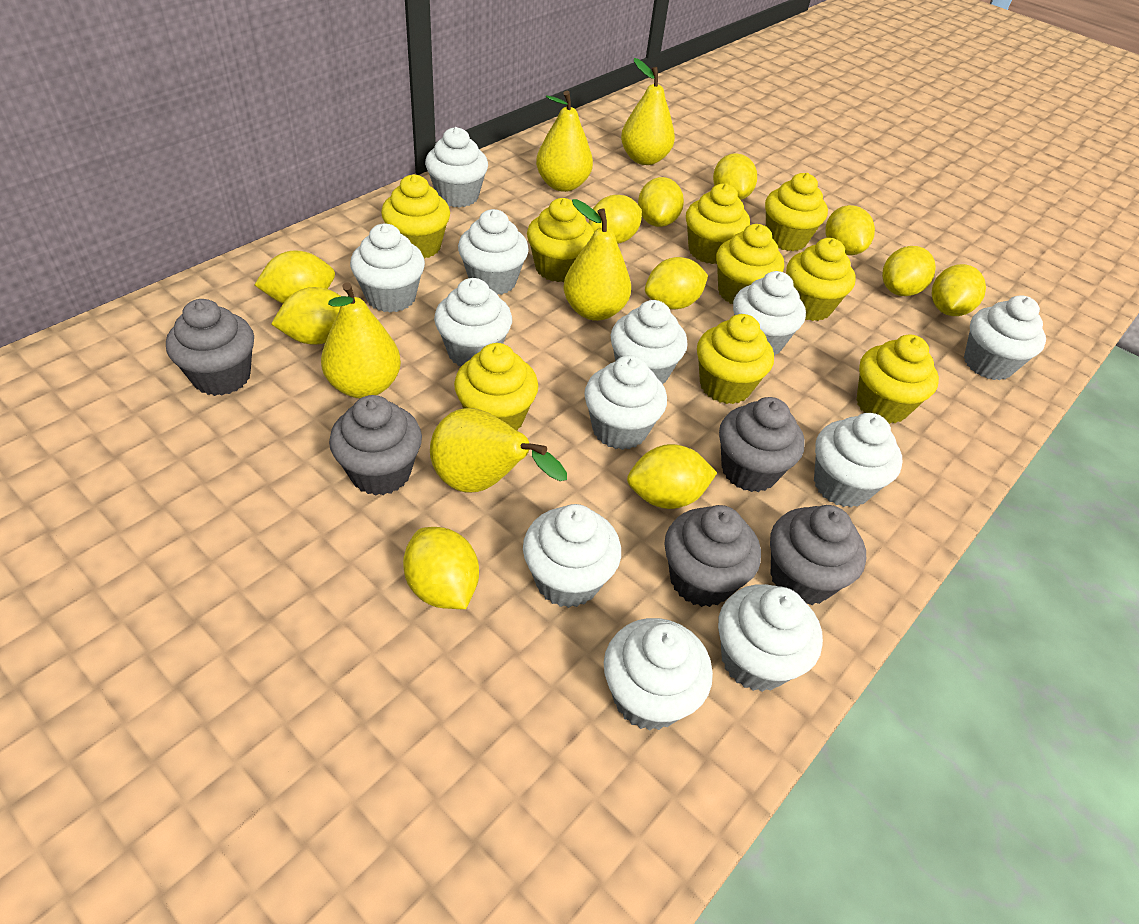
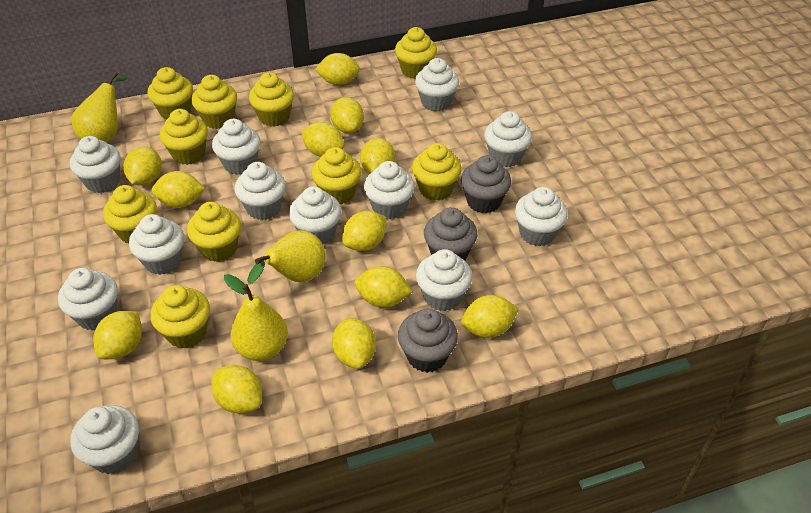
grey cupcake: 5 -> 3
yellow cupcake: 9 -> 10
yellow lemon: 11 -> 12
yellow pear: 5 -> 3

